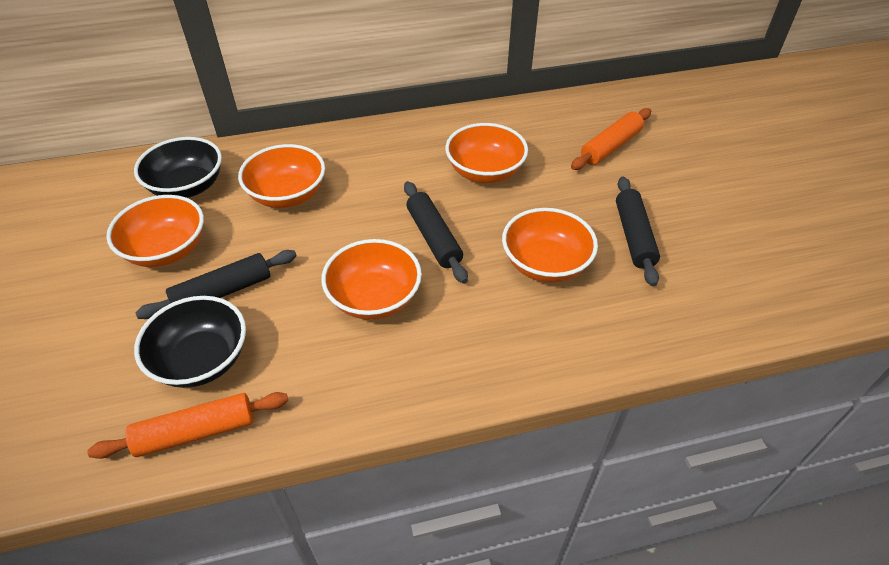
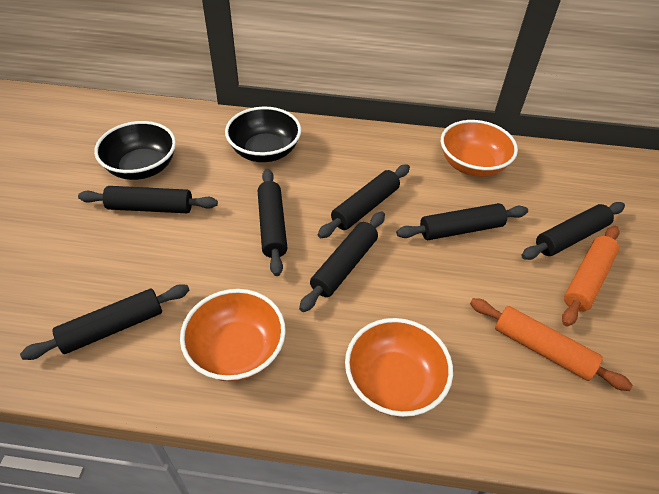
black rolling pin: 3 -> 7
orange bowl: 5 -> 3

